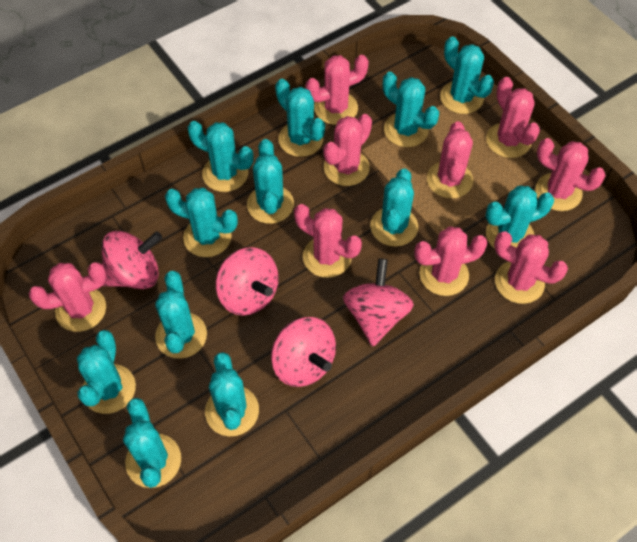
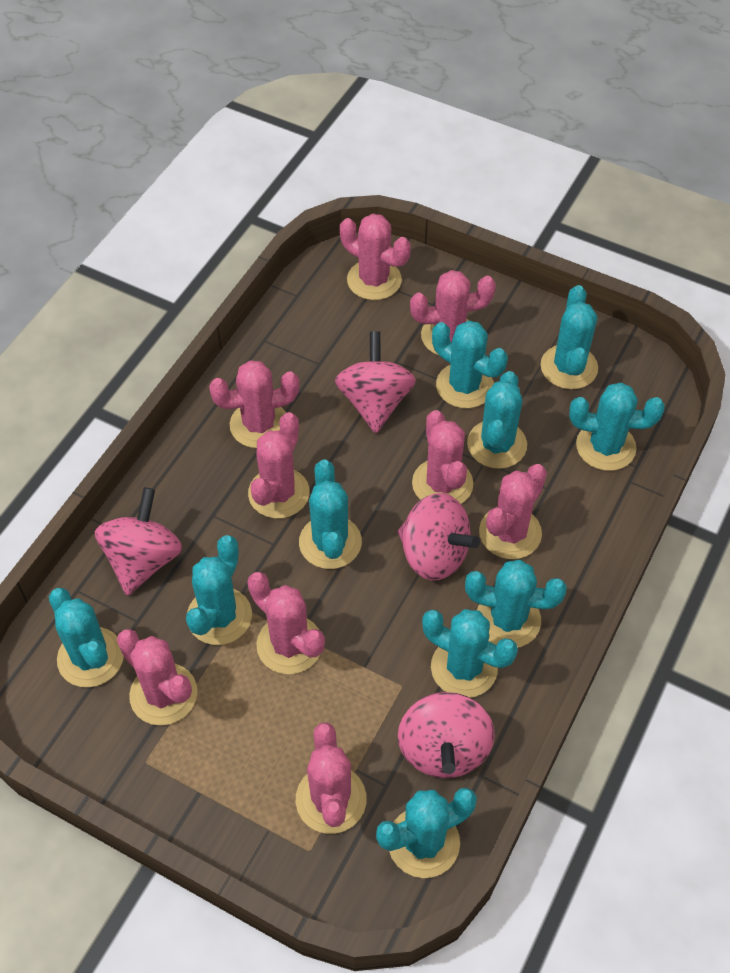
turquoise cactus: 12 -> 10

